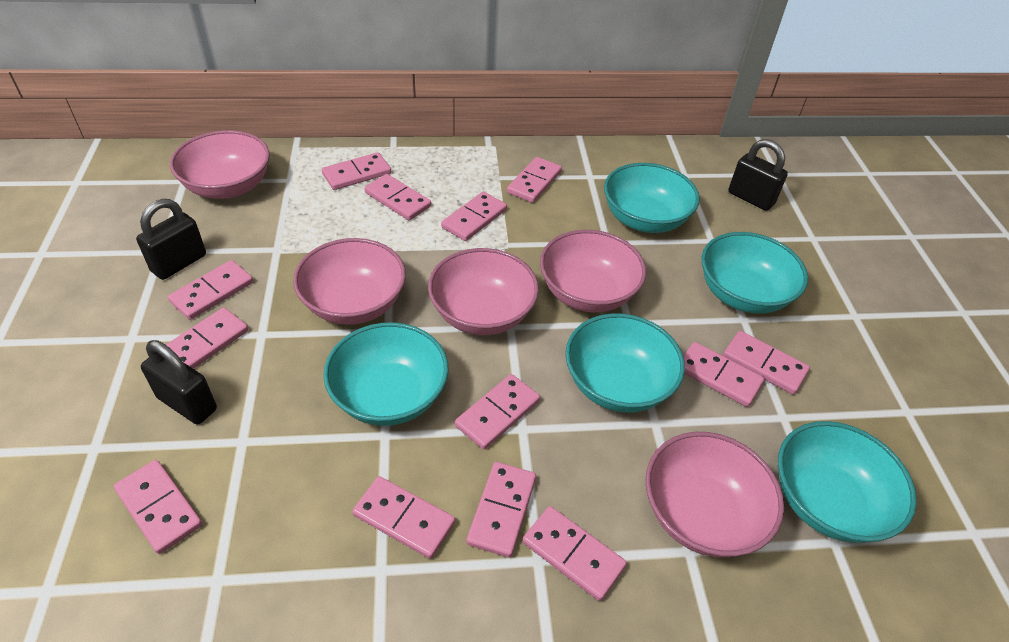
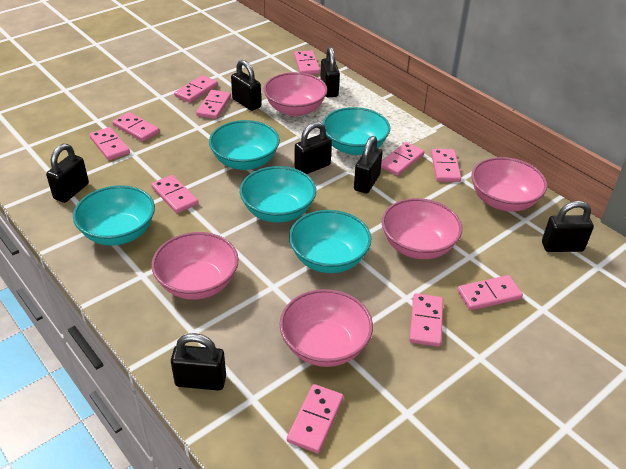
black padlock: 3 -> 7
pink domino: 13 -> 11

